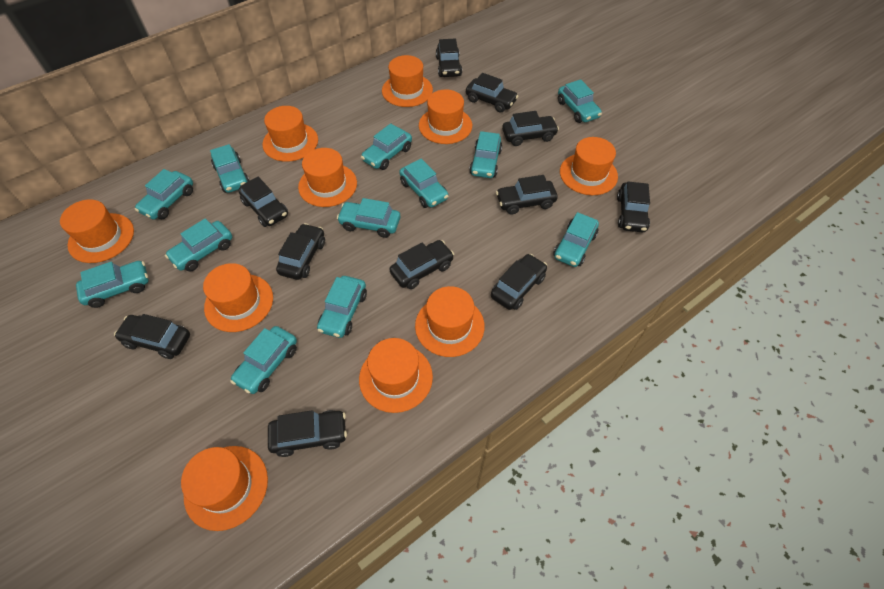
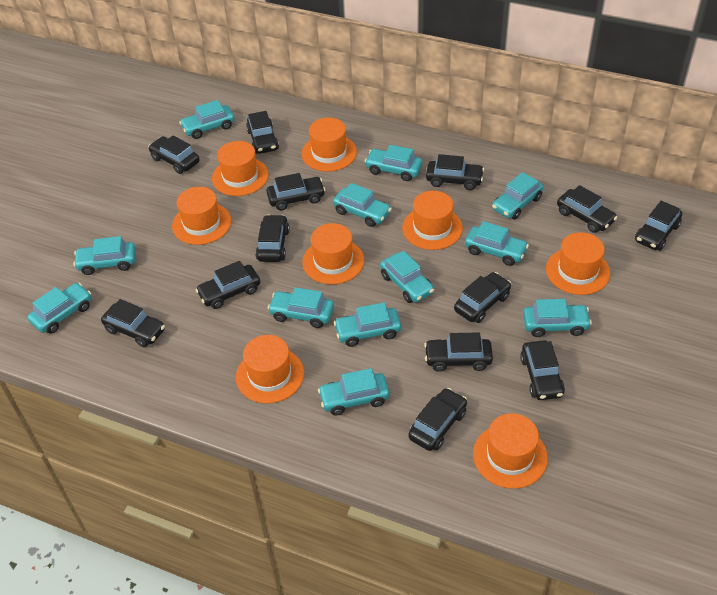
black car: 11 -> 13
orange hat: 10 -> 8

